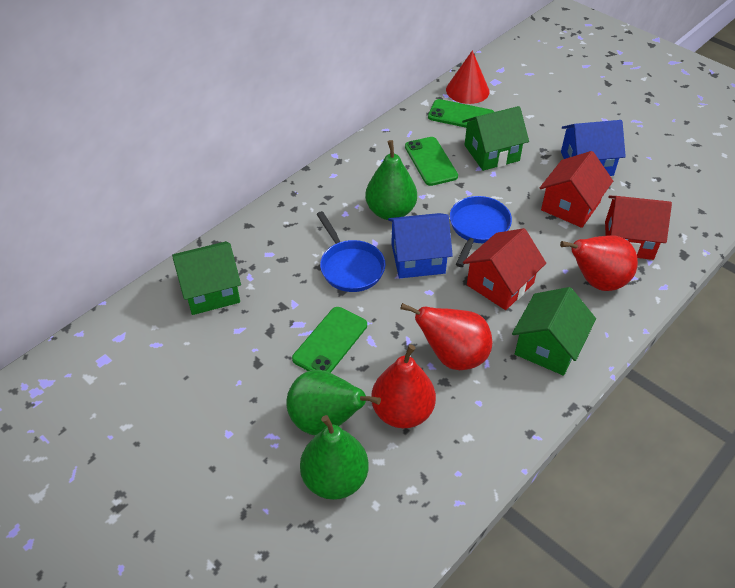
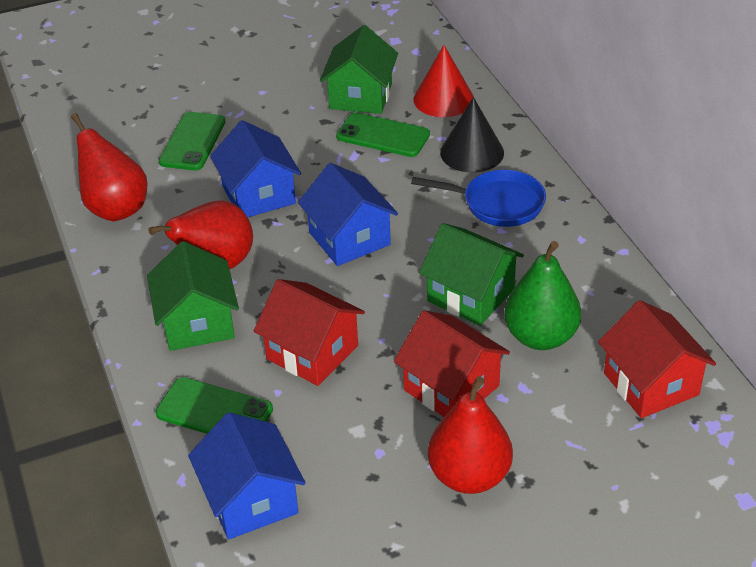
black cone: 0 -> 1
blue house: 2 -> 3
blue pan: 2 -> 1
green pear: 3 -> 1

